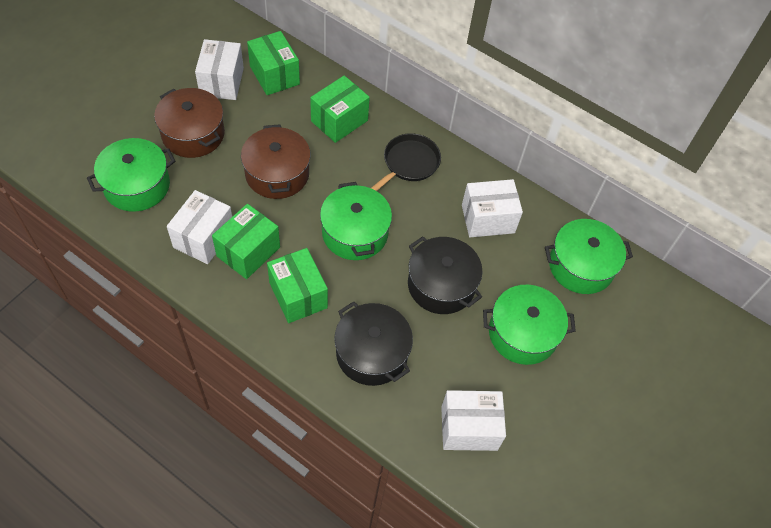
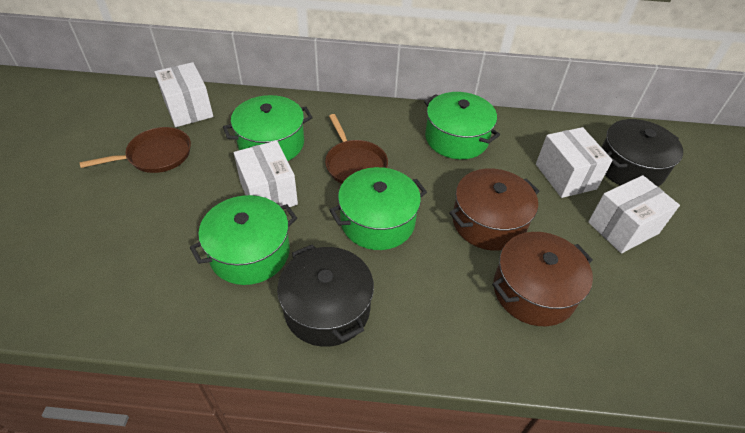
black pan: 1 -> 0
brown pan: 0 -> 2
green box: 4 -> 0

